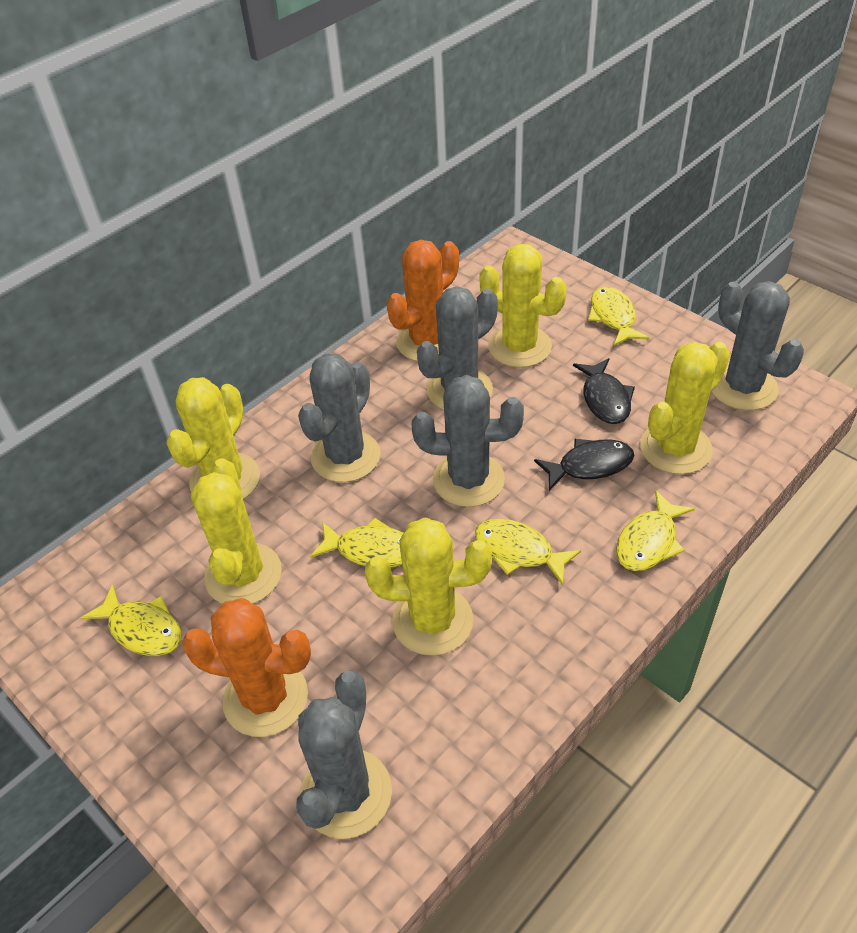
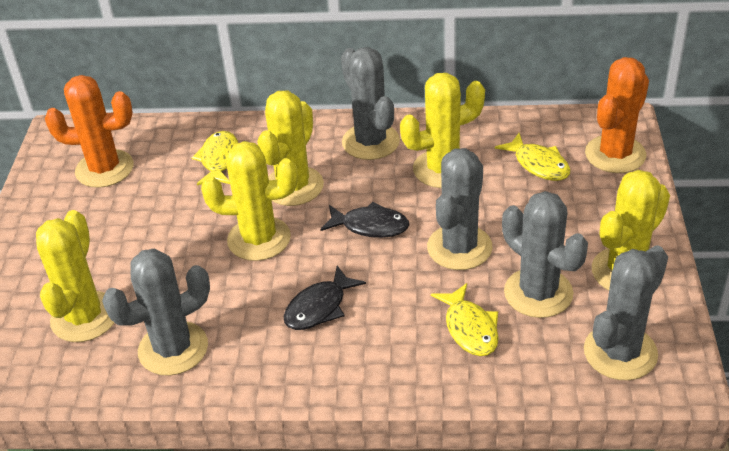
yellow fish: 5 -> 3

